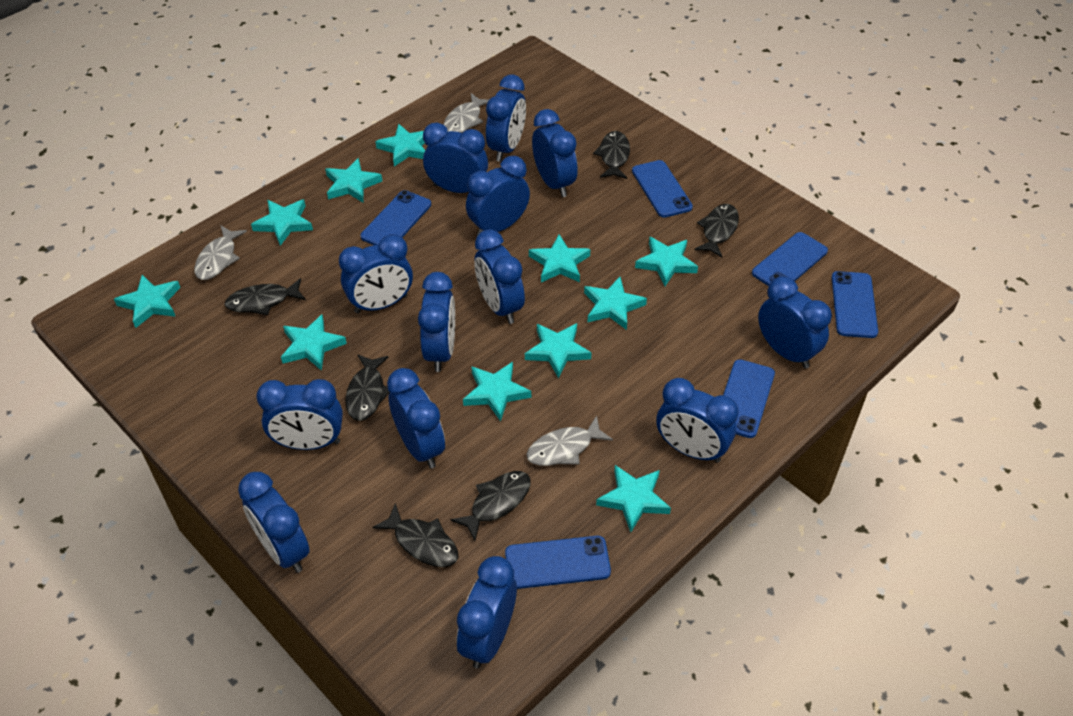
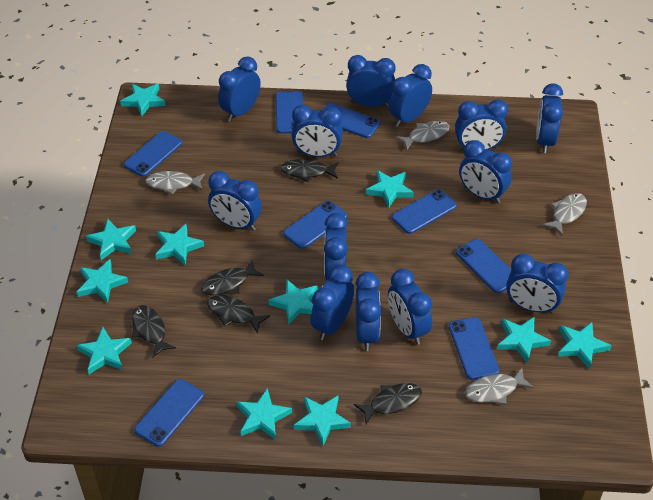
black fish: 6 -> 5
blue phone: 6 -> 8
grey fish: 3 -> 4

